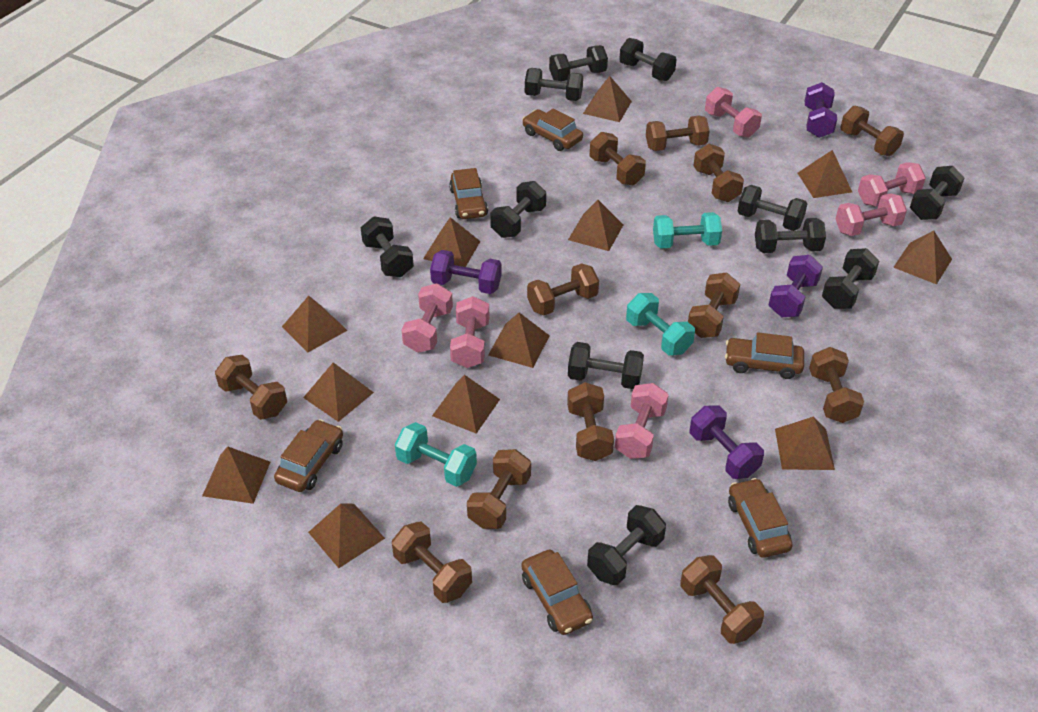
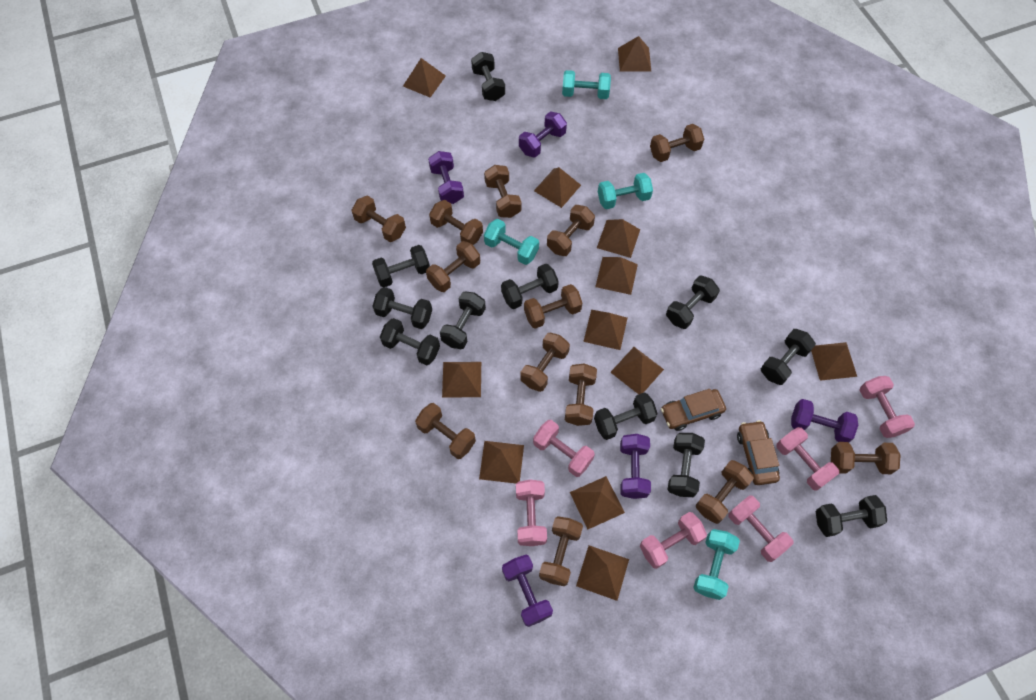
brown car: 6 -> 2
brown dumbbell: 12 -> 13
purple dumbbell: 4 -> 5
turquoise dumbbell: 3 -> 4

